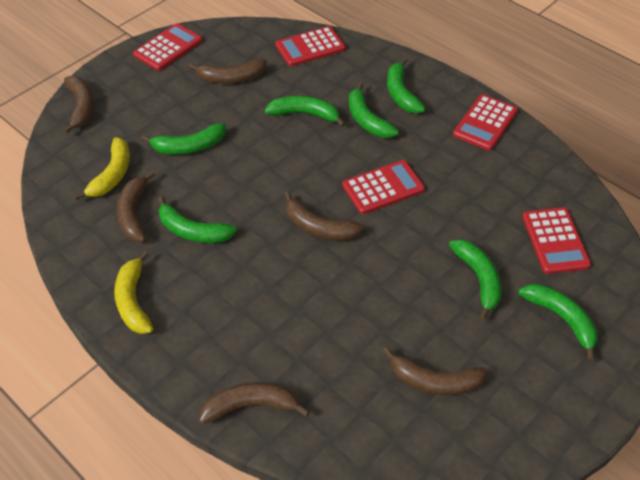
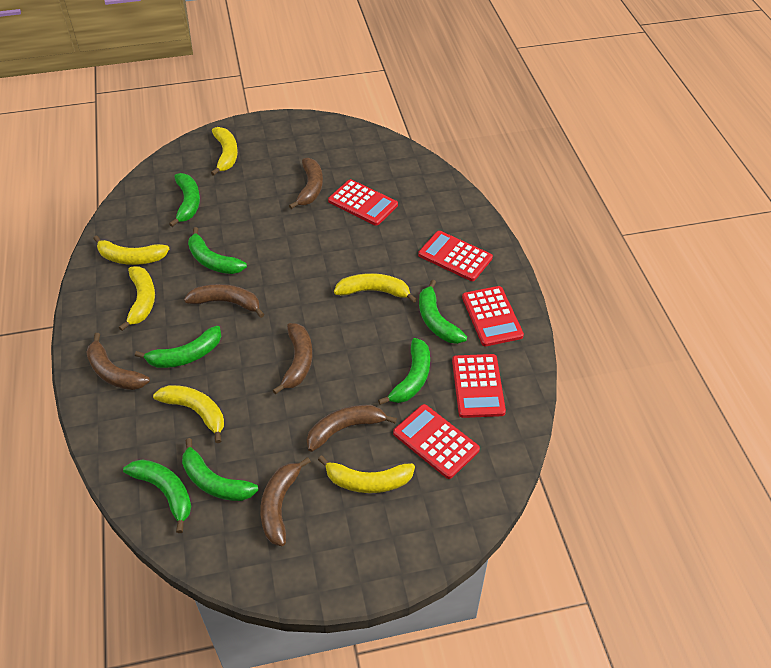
yellow banana: 2 -> 6

